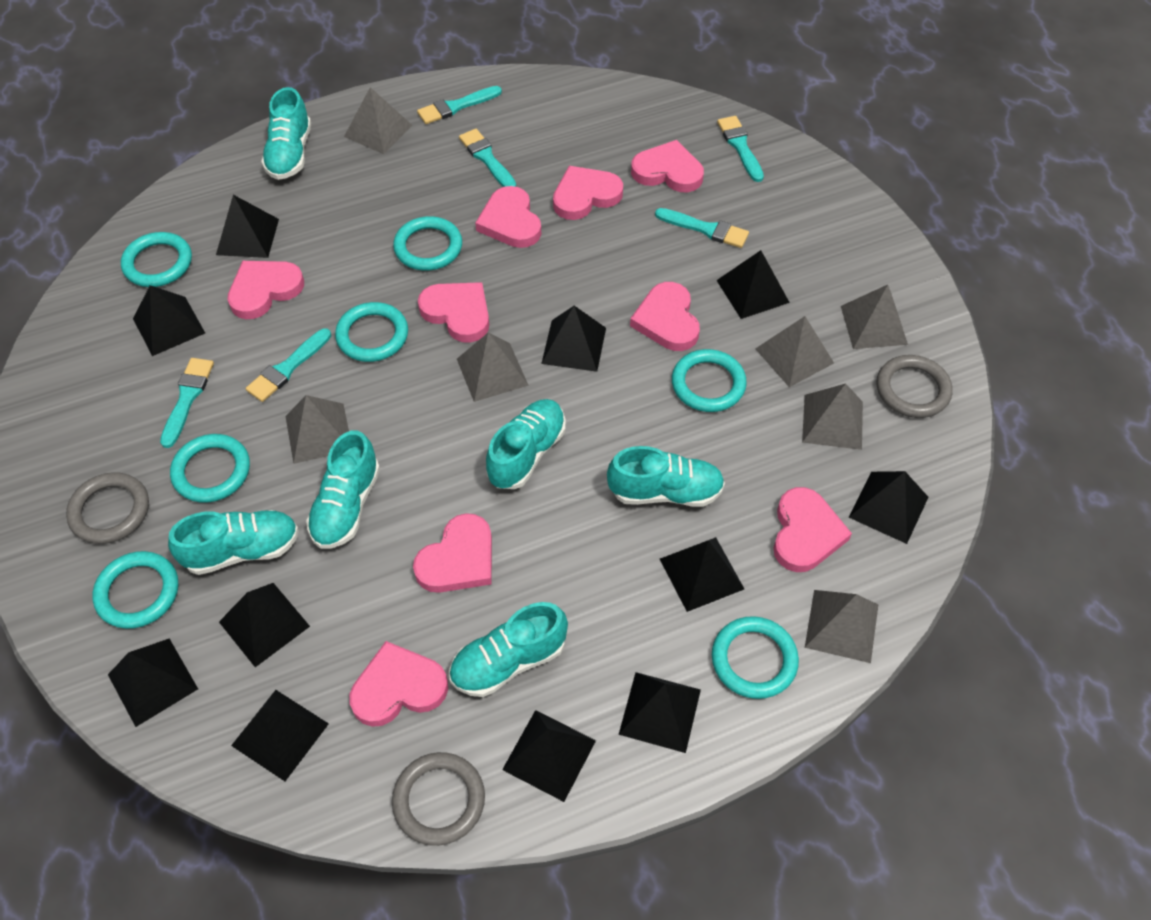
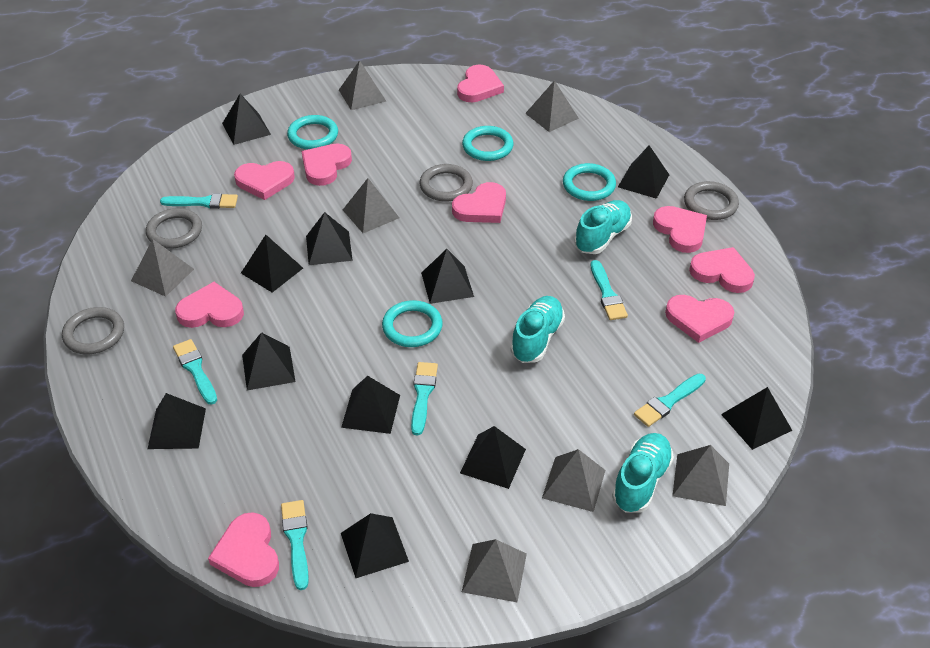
grey ring: 3 -> 4
turquoise ring: 7 -> 4
turquoise shoe: 6 -> 3

